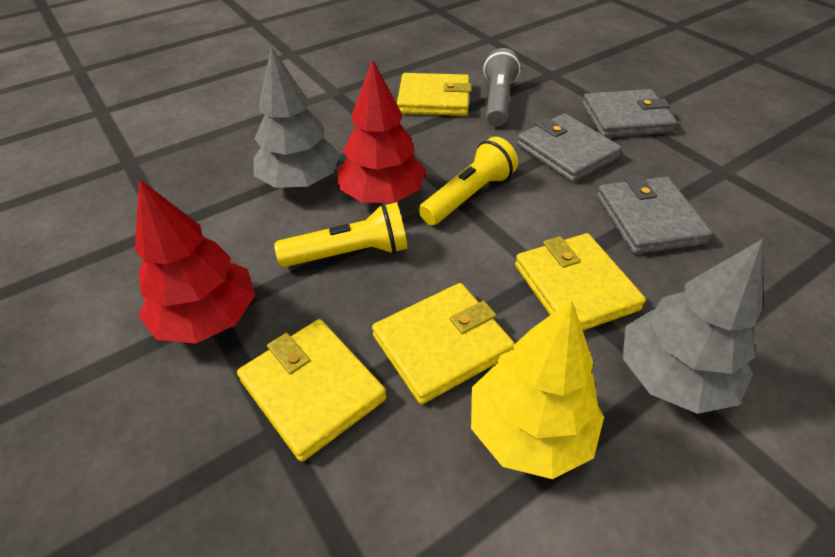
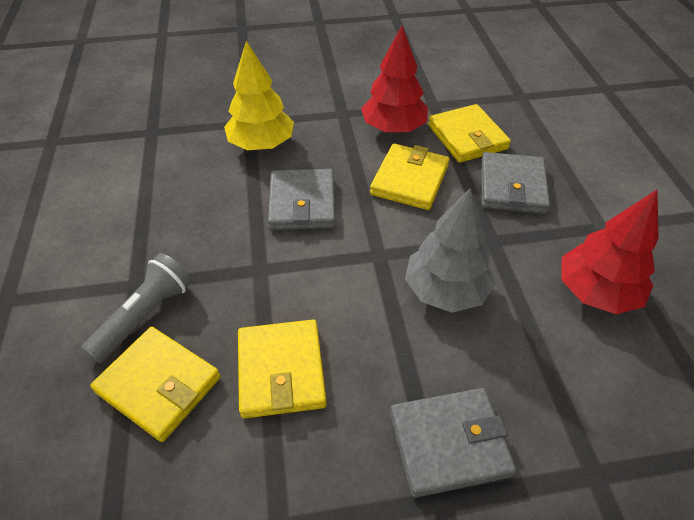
grey tree: 2 -> 1
yellow flashlight: 2 -> 0

